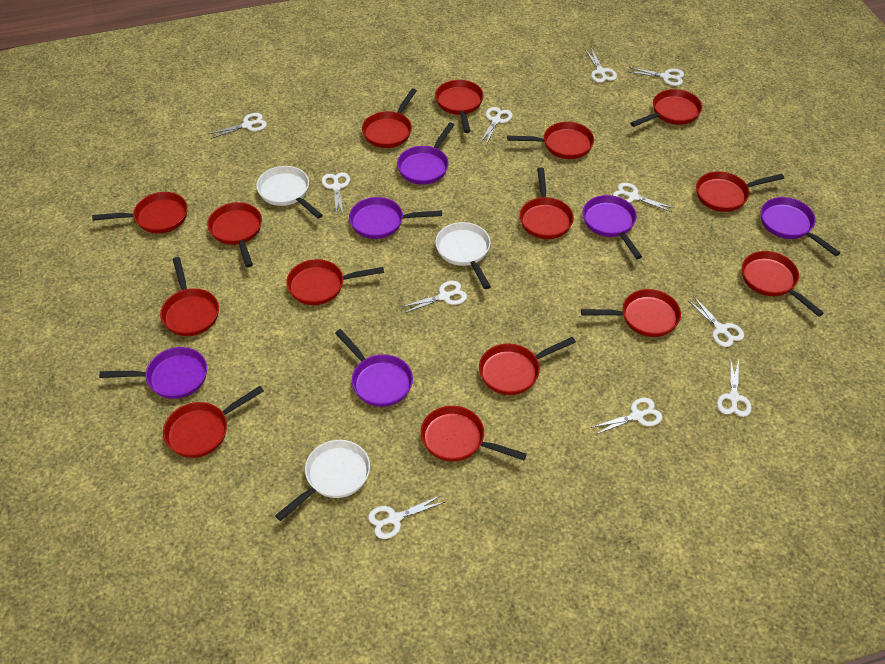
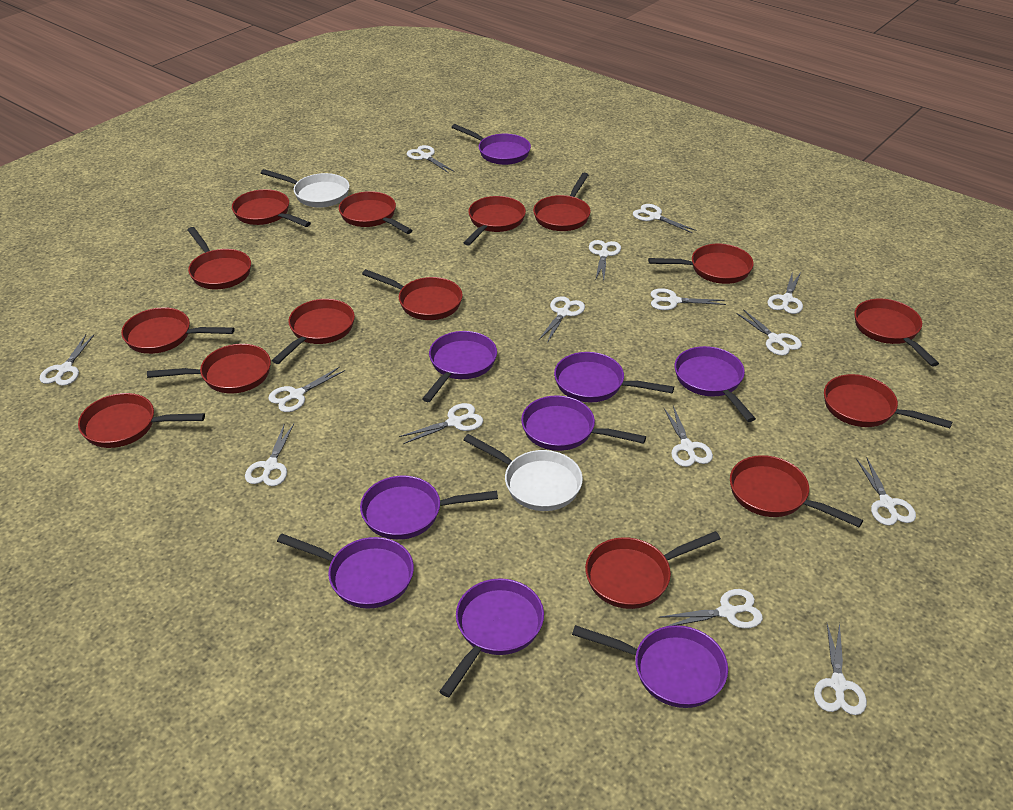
purple pan: 6 -> 9
white pan: 3 -> 2
white scissors: 11 -> 15

